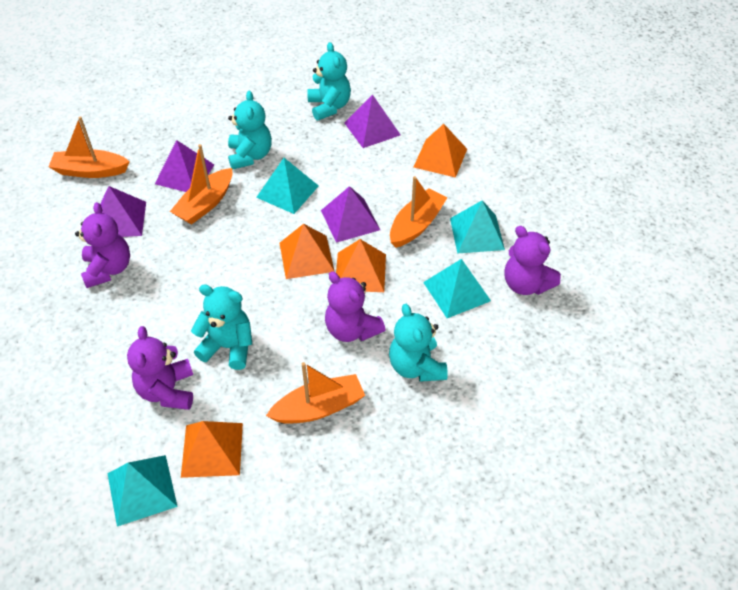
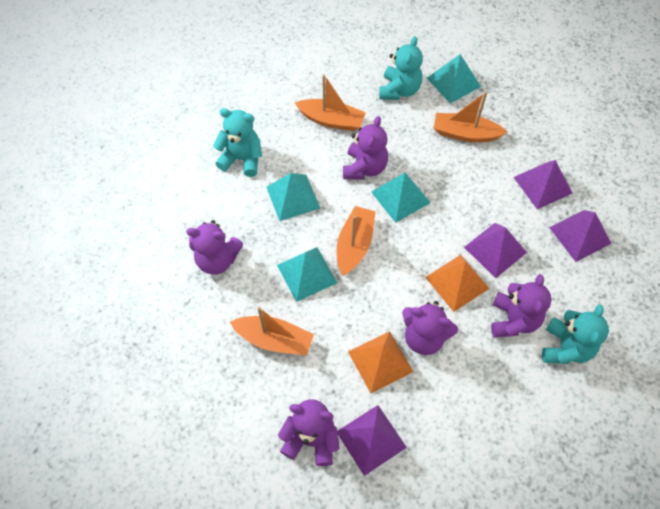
orange pyramid: 4 -> 2
purple teddy bear: 4 -> 5
turquoise teddy bear: 4 -> 3

